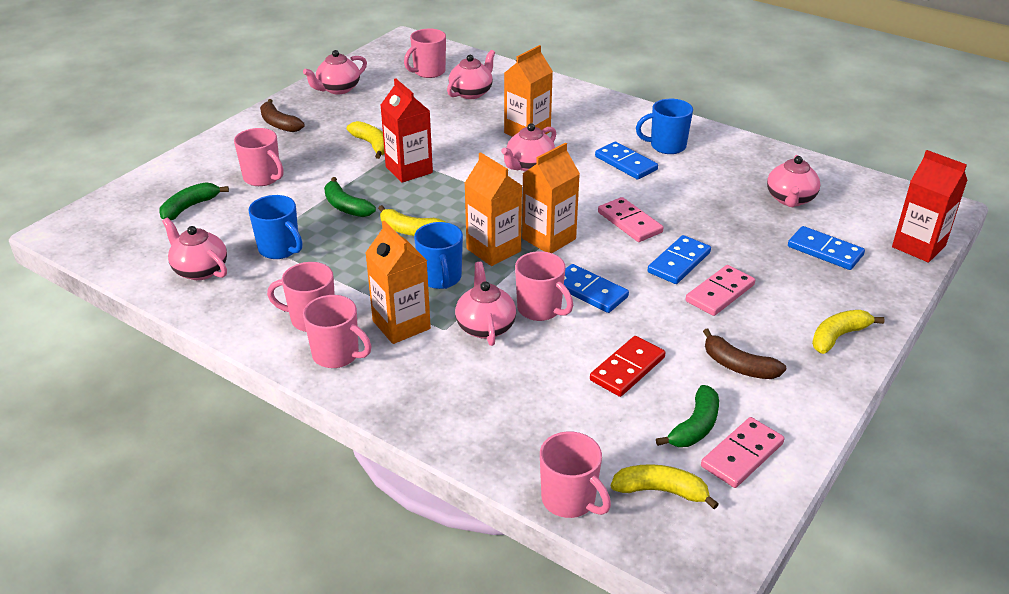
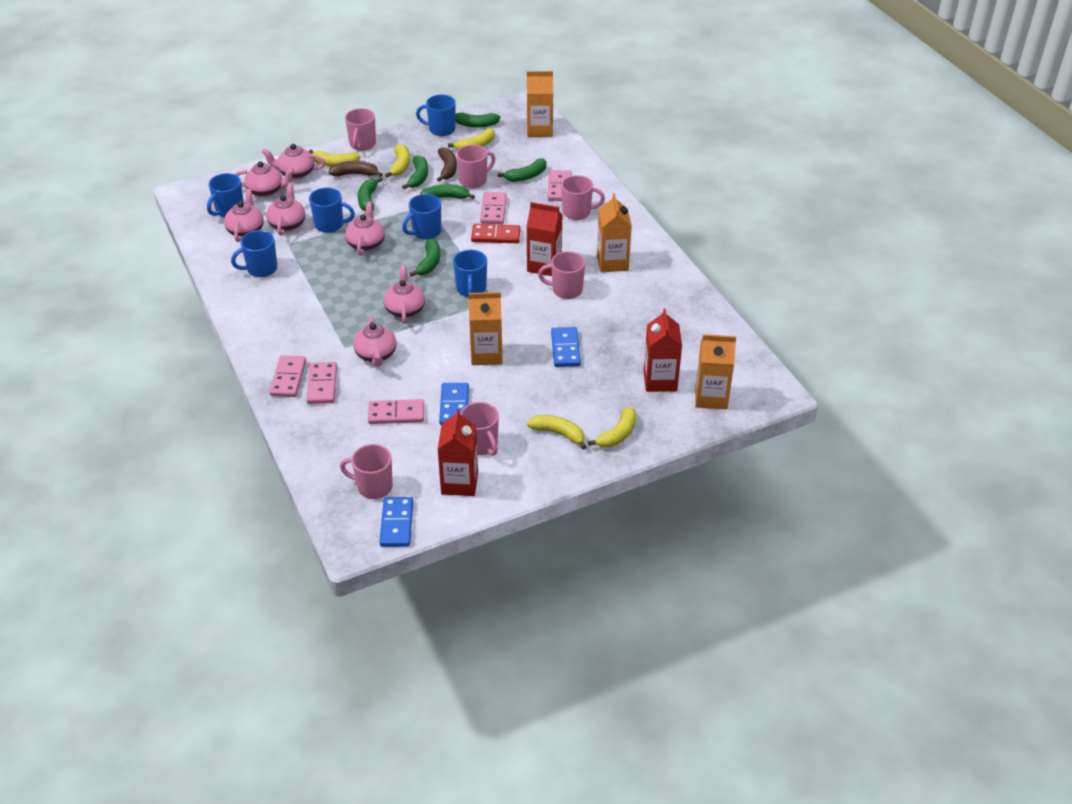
blue domino: 4 -> 3
blue mug: 3 -> 6
green banana: 3 -> 6
pink domino: 3 -> 5
pink teapot: 6 -> 7
red carton: 2 -> 3
yellow banana: 4 -> 5

